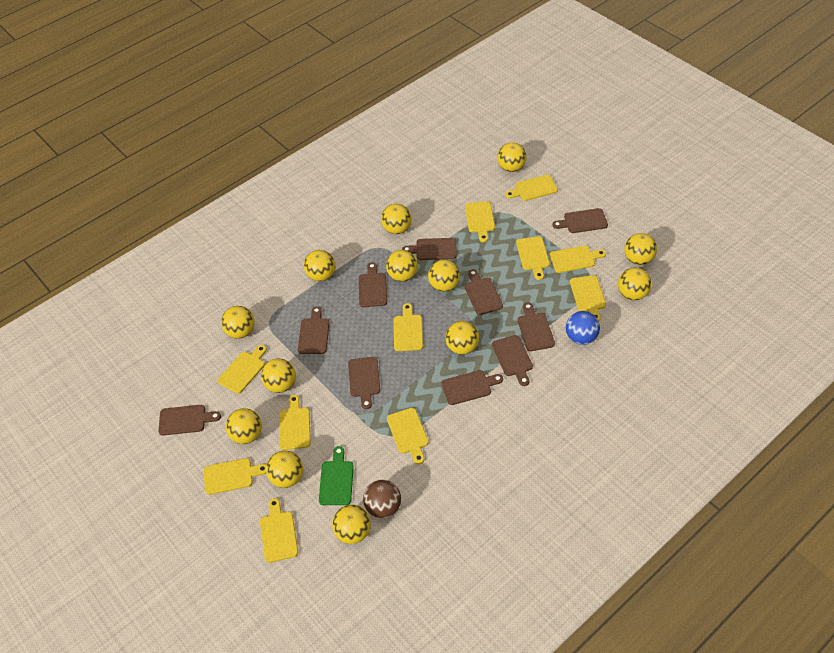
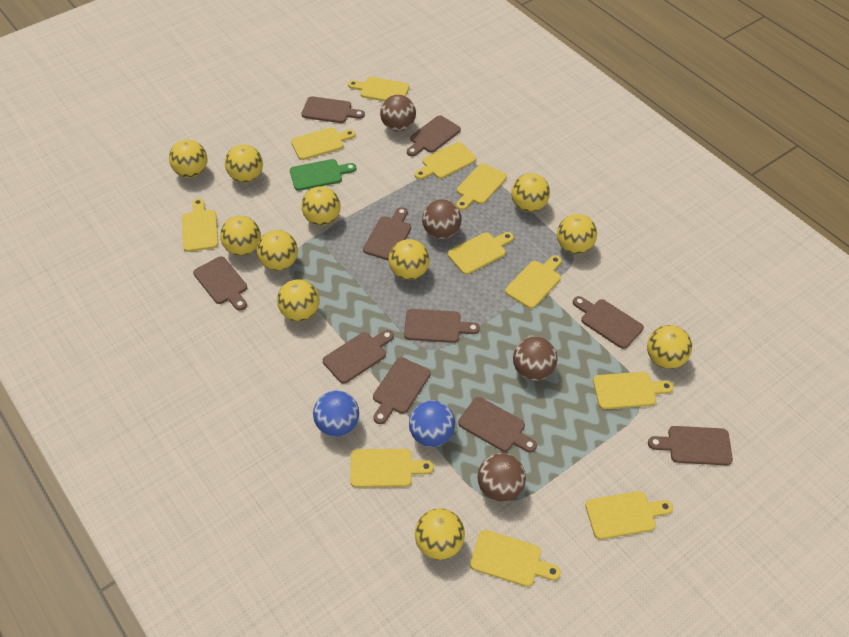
blue ball: 1 -> 2
brown ball: 1 -> 4
yellow ball: 13 -> 11

